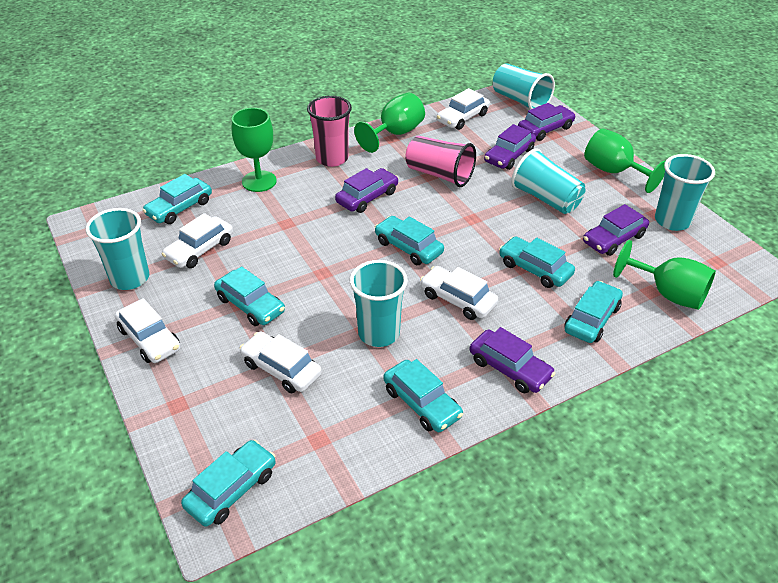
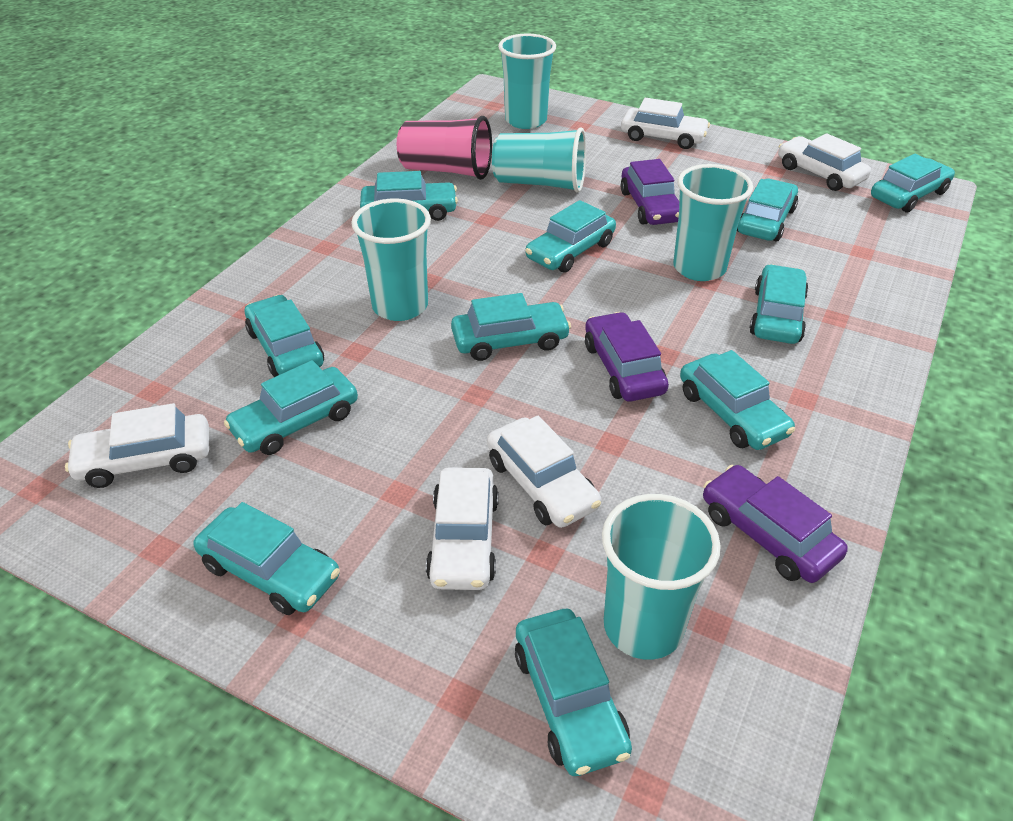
green goblet: 4 -> 0
pink cup: 2 -> 1
purple car: 5 -> 3
turquoise car: 7 -> 11

